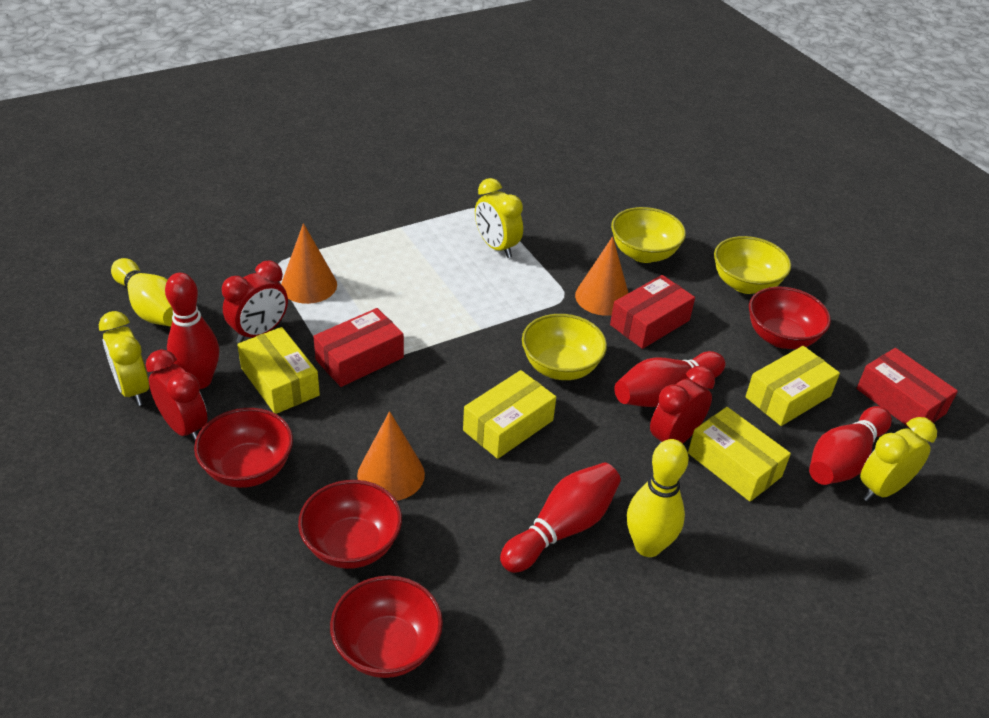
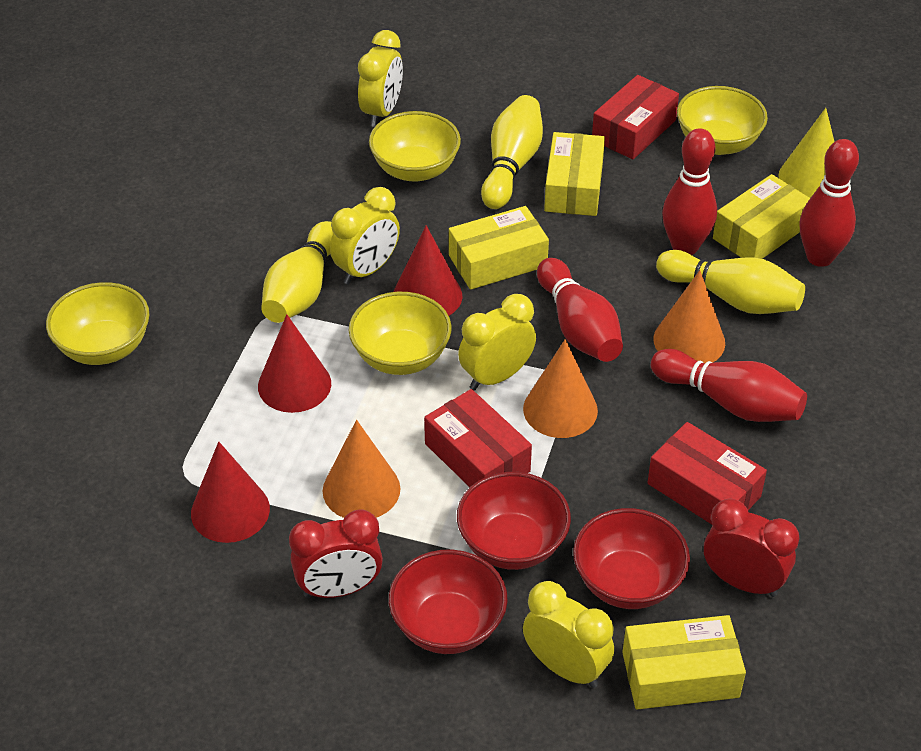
red bowl: 4 -> 3
red clock: 3 -> 2
red cone: 0 -> 3
yellow bowl: 3 -> 4
yellow bowling pin: 2 -> 3
yellow clock: 3 -> 4
yellow cone: 0 -> 1

